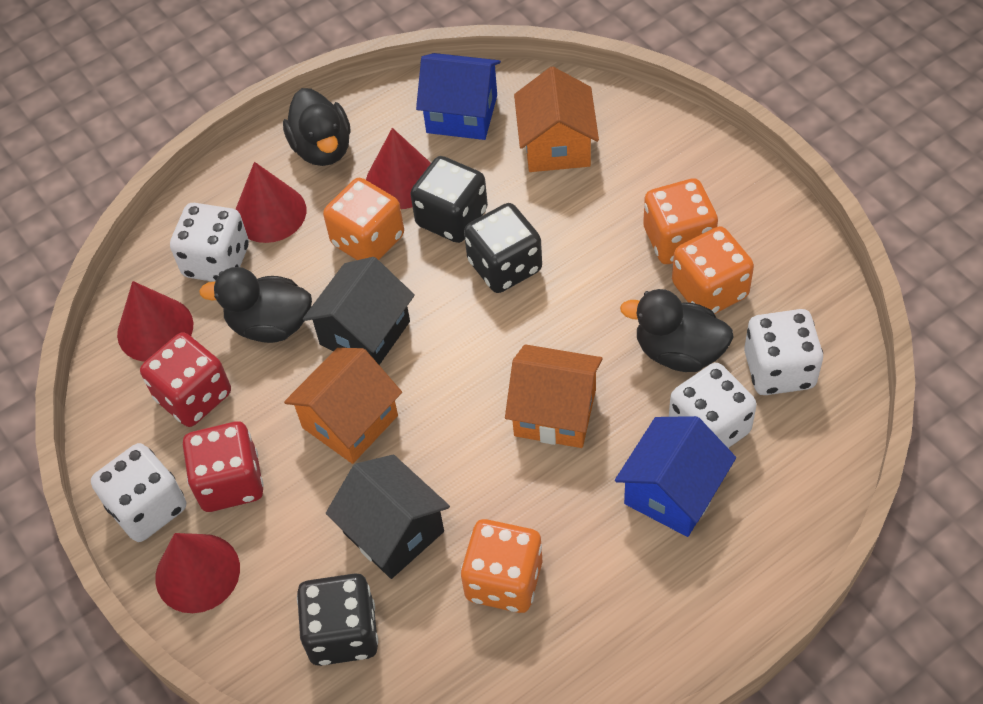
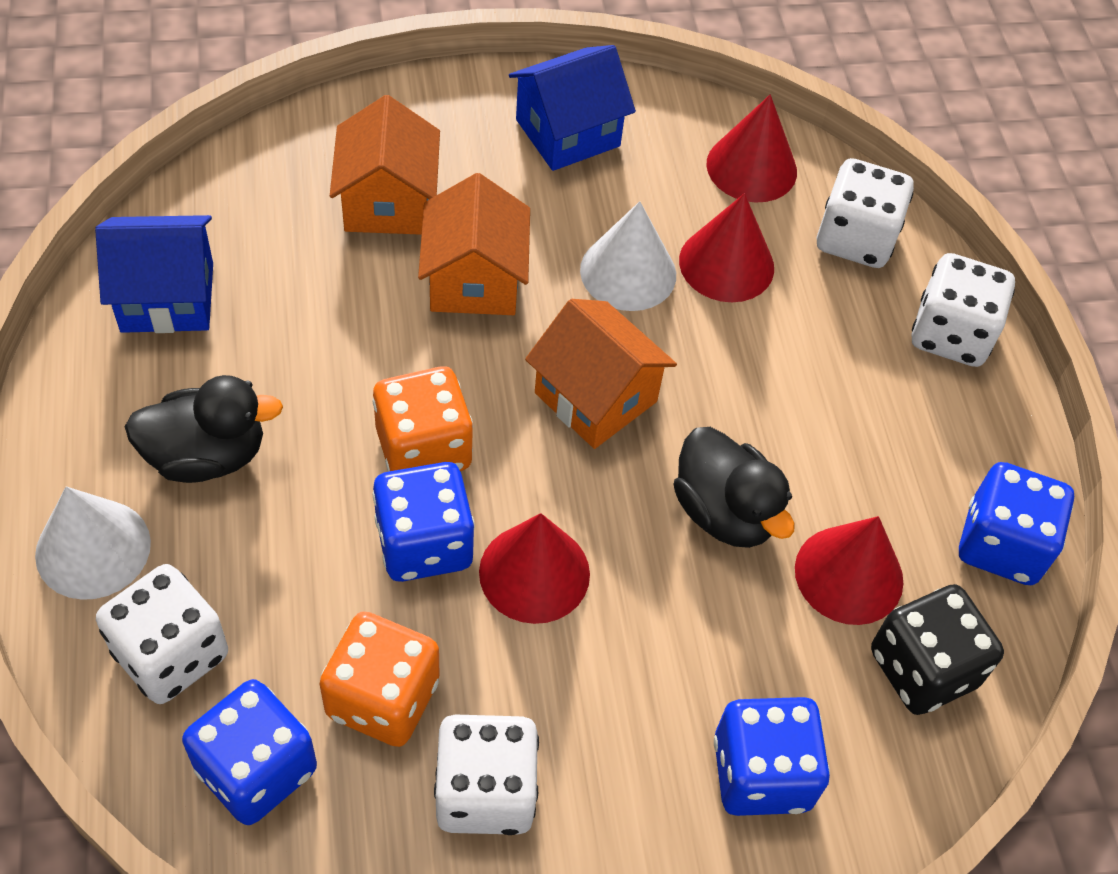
black dice: 3 -> 1
black duck: 3 -> 2
black house: 2 -> 0
blue dice: 0 -> 4
orange dice: 4 -> 2
red dice: 2 -> 0
white cone: 0 -> 2

